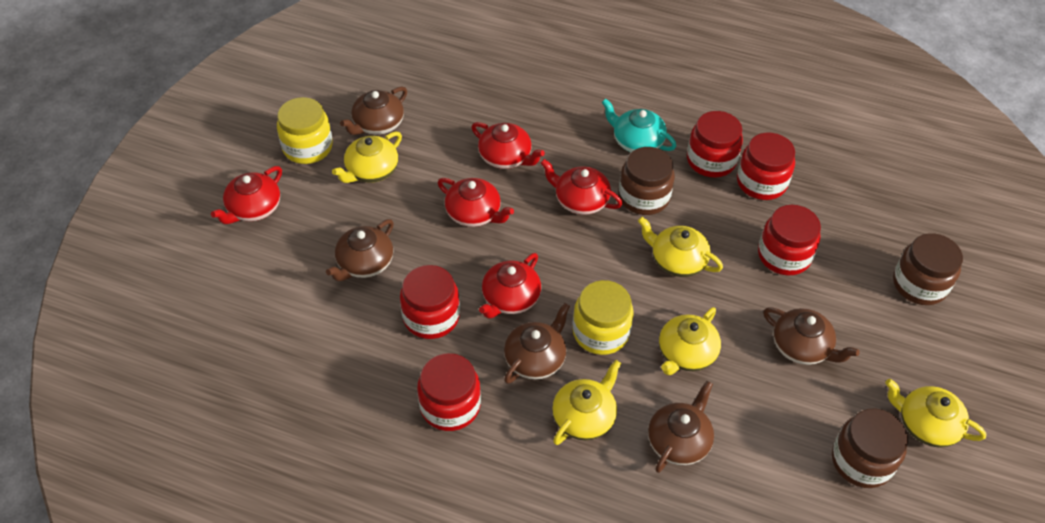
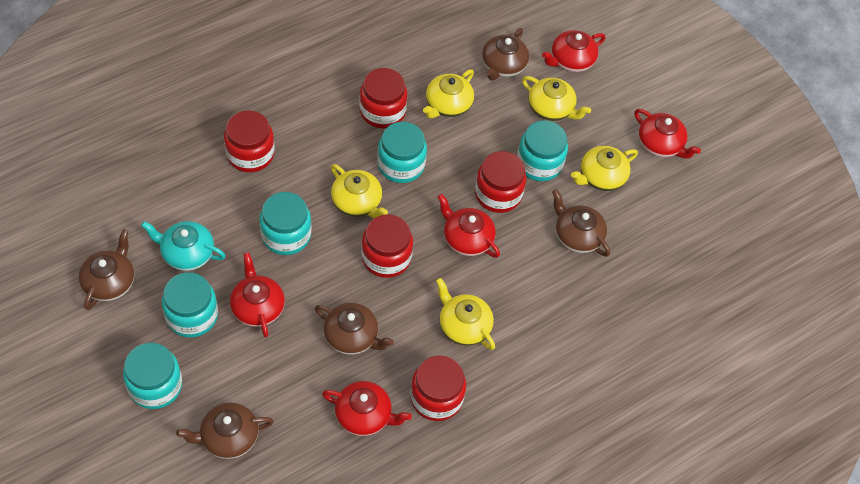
brown jar: 3 -> 0
turquoise jar: 0 -> 5
yellow jar: 2 -> 0

